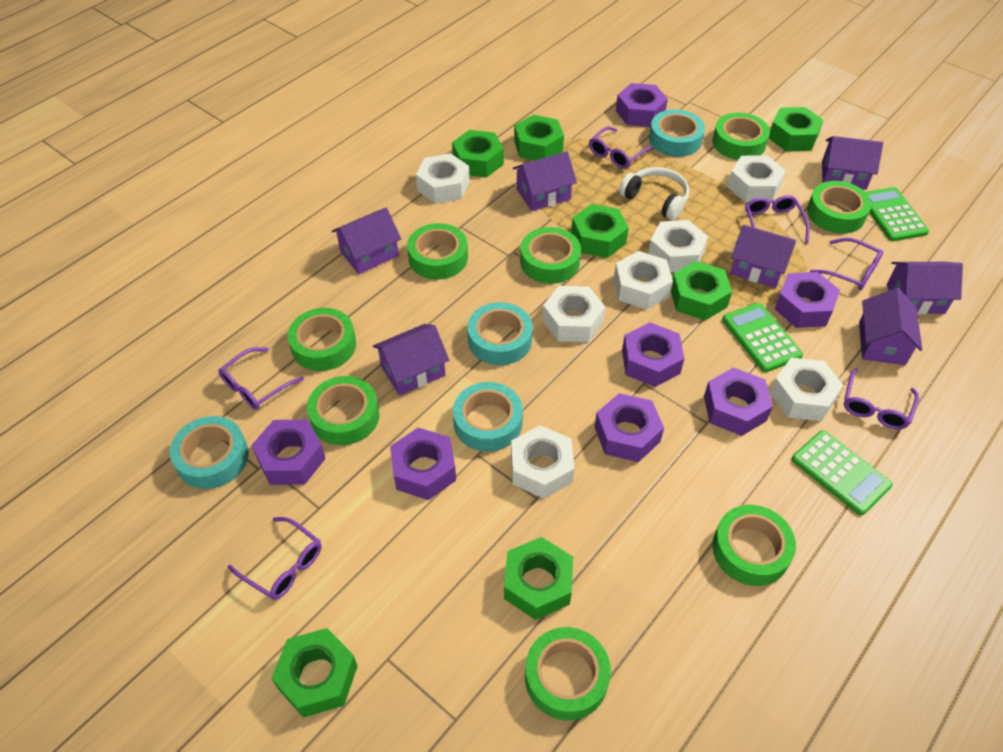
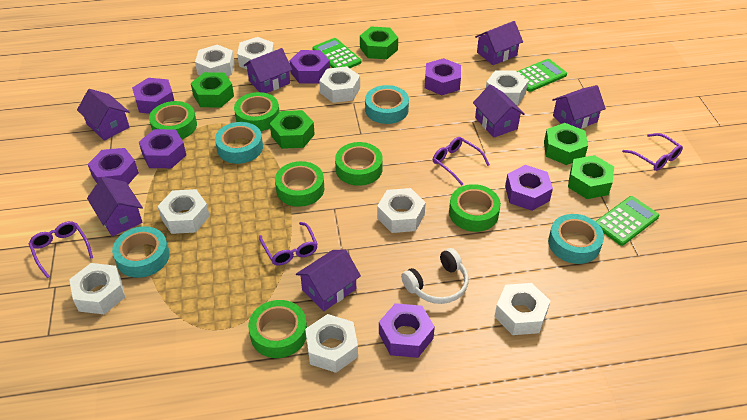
green nut: 7 -> 5
green tape: 8 -> 6
purple glasses: 6 -> 4
white nut: 7 -> 9

